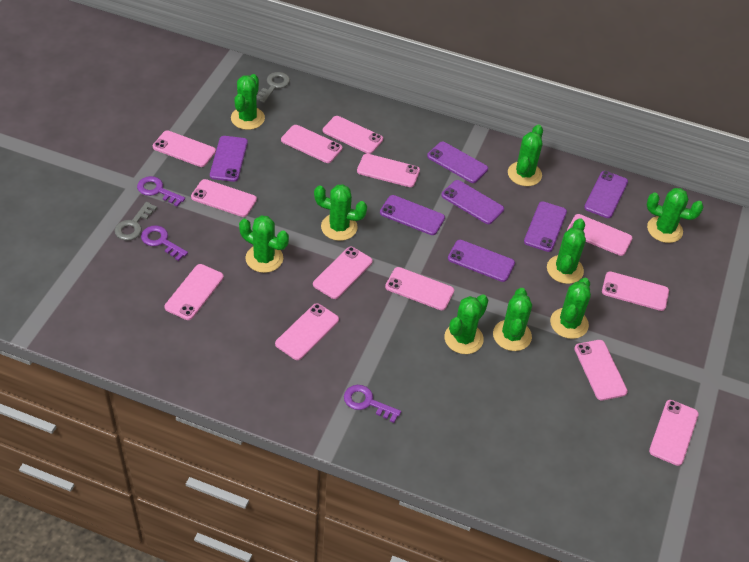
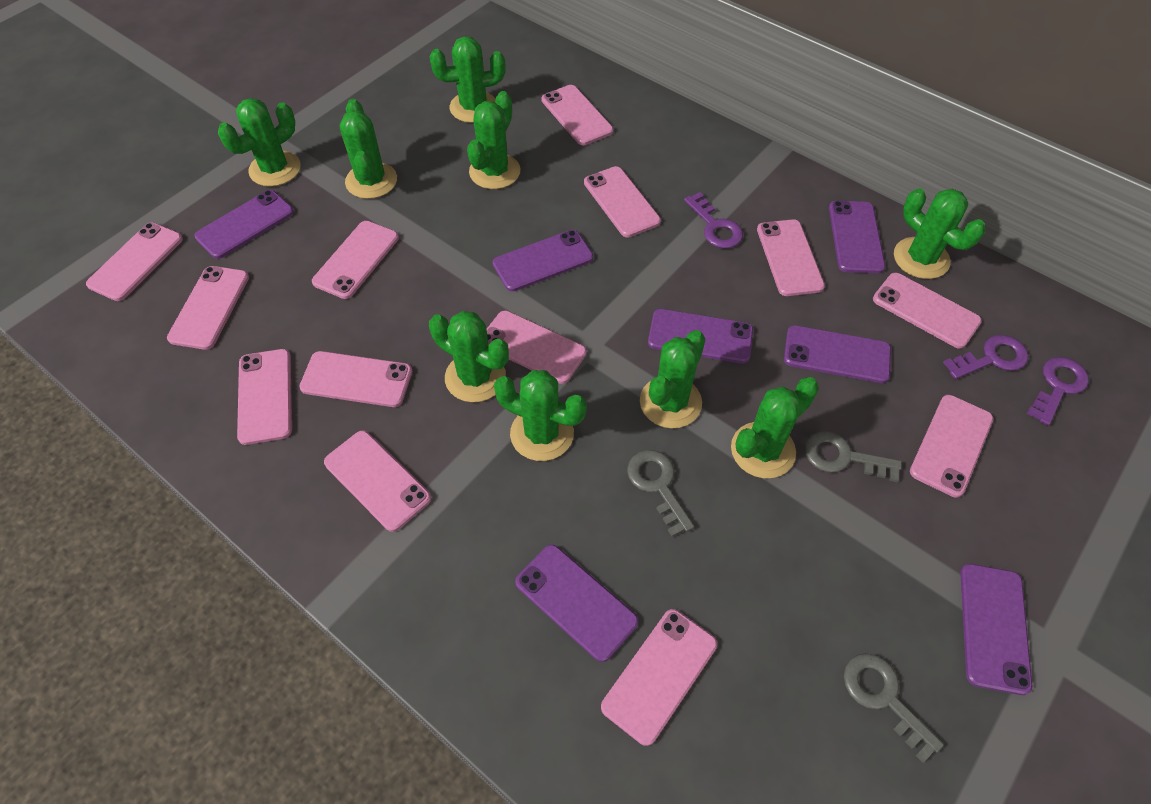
grey key: 2 -> 3

